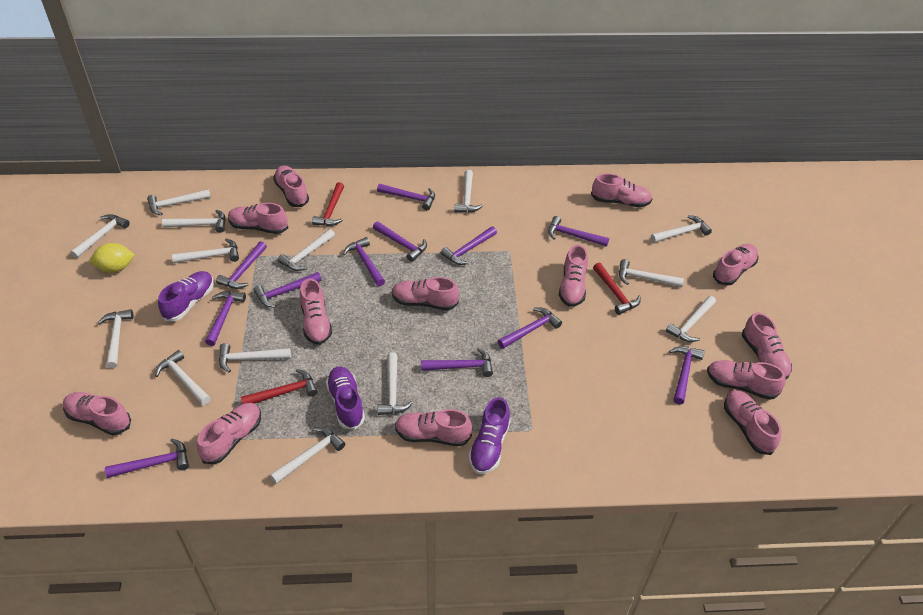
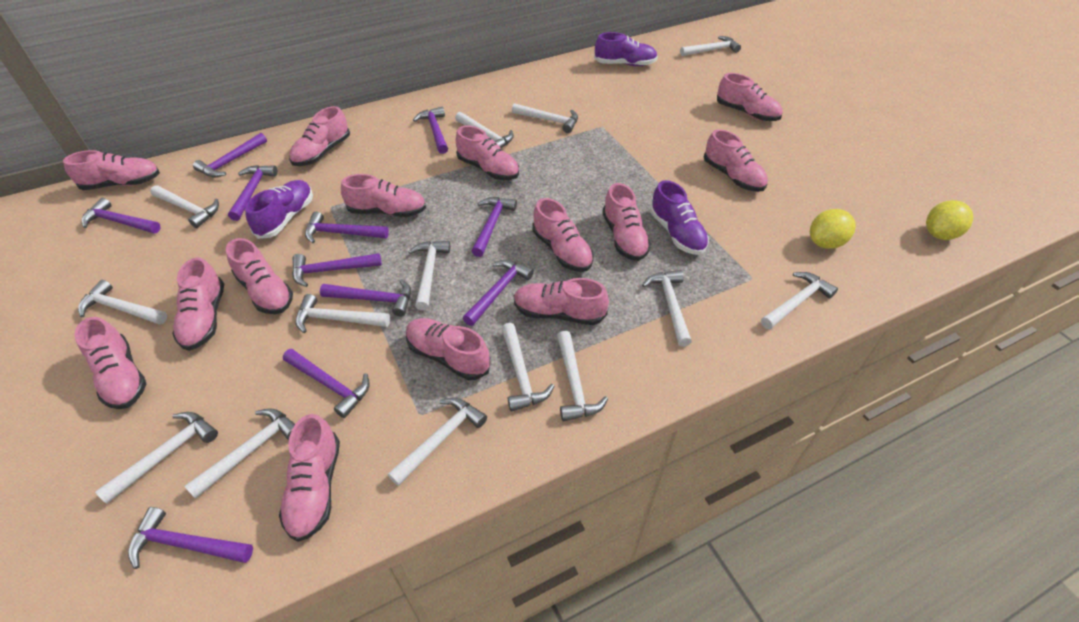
pink shoe: 13 -> 14
purple hammer: 12 -> 11
red hammer: 3 -> 0
yellow lemon: 1 -> 2

